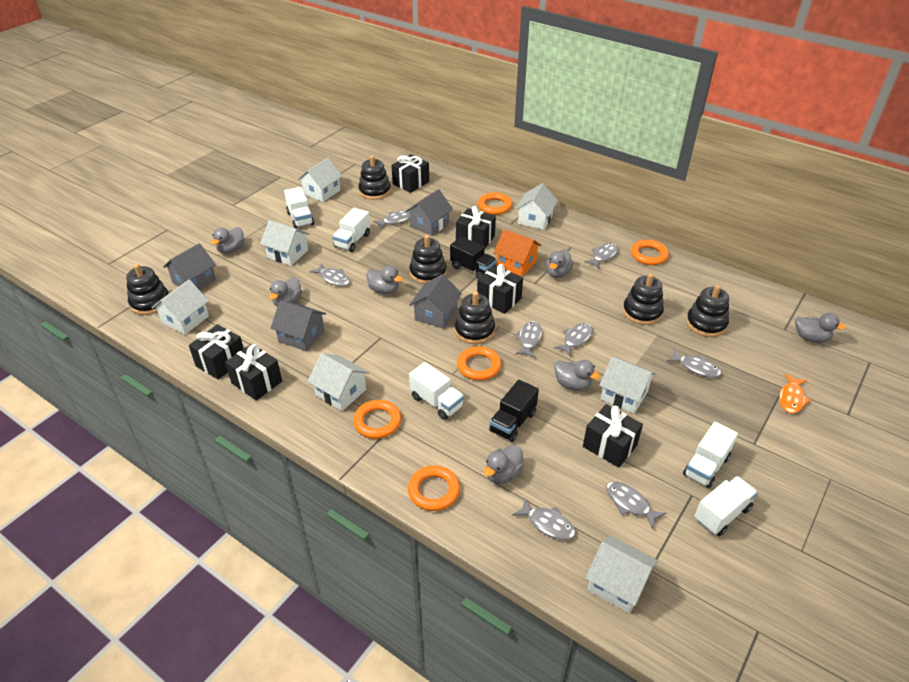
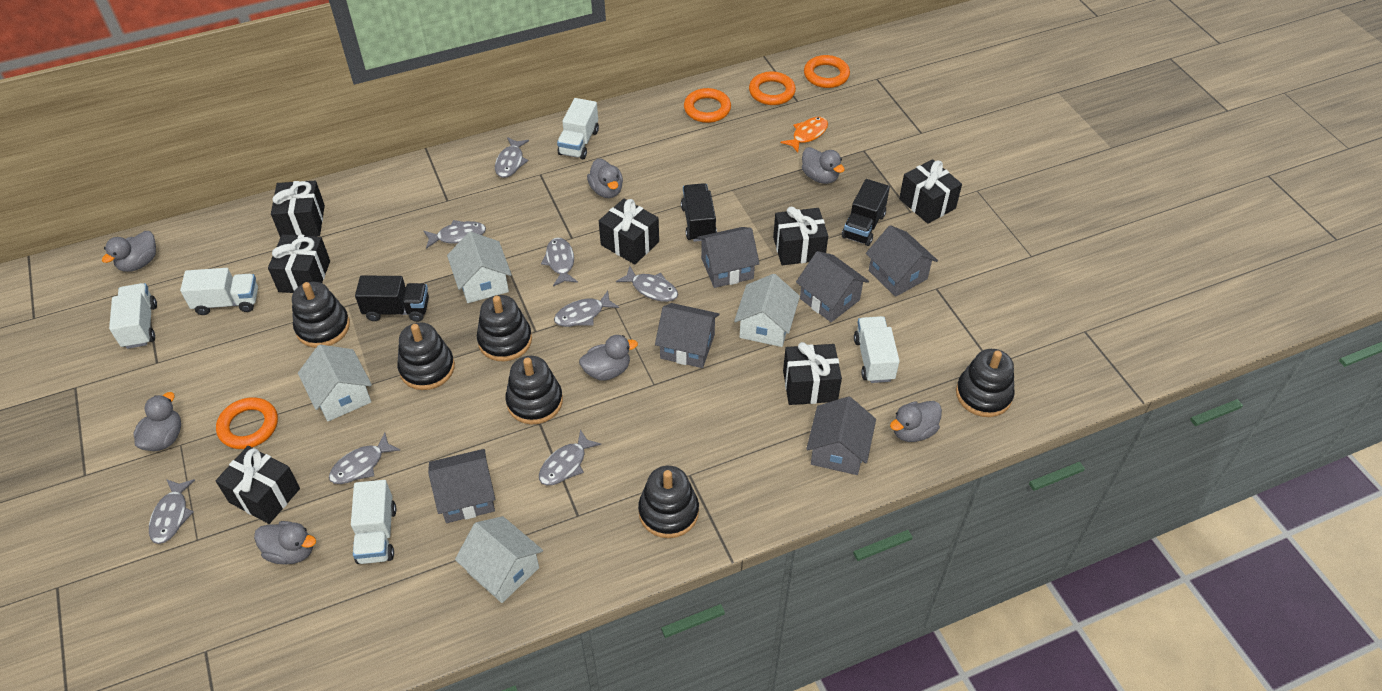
black gift: 6 -> 7
black truck: 2 -> 3
grey house: 4 -> 6
orange house: 1 -> 0
orange ring: 5 -> 4
white house: 7 -> 4

